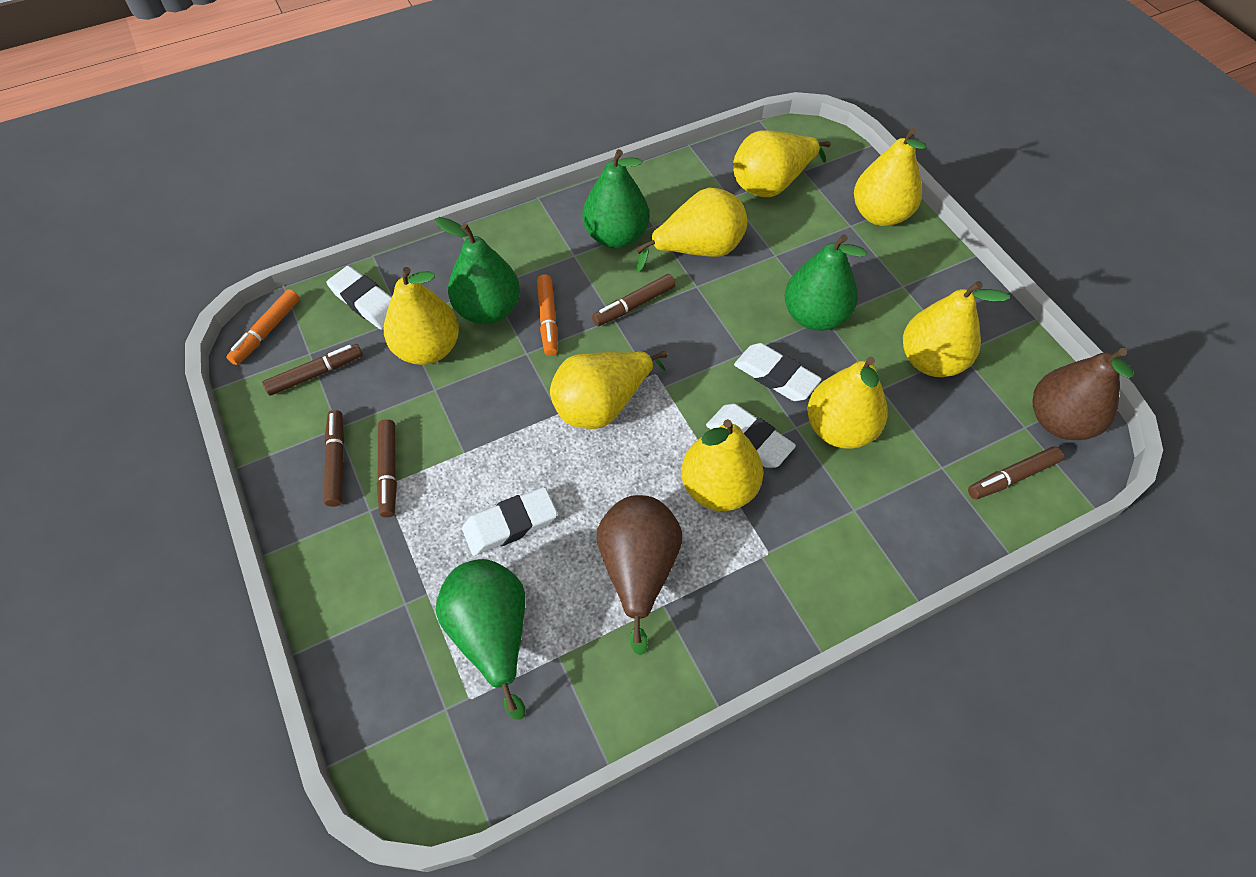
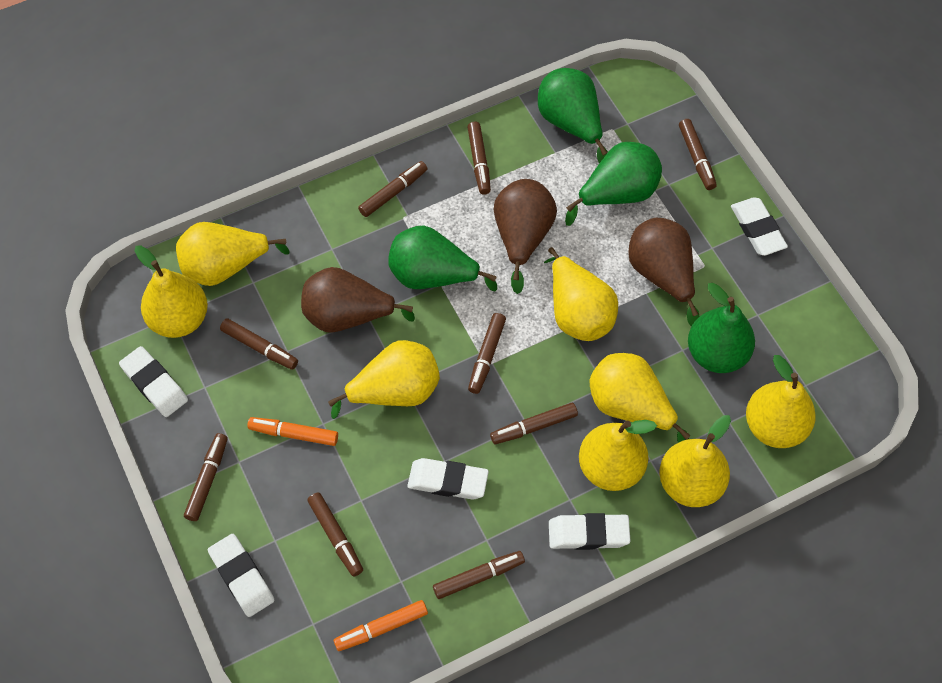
brown marker: 5 -> 9
brown pear: 2 -> 3
white eraser: 4 -> 5

